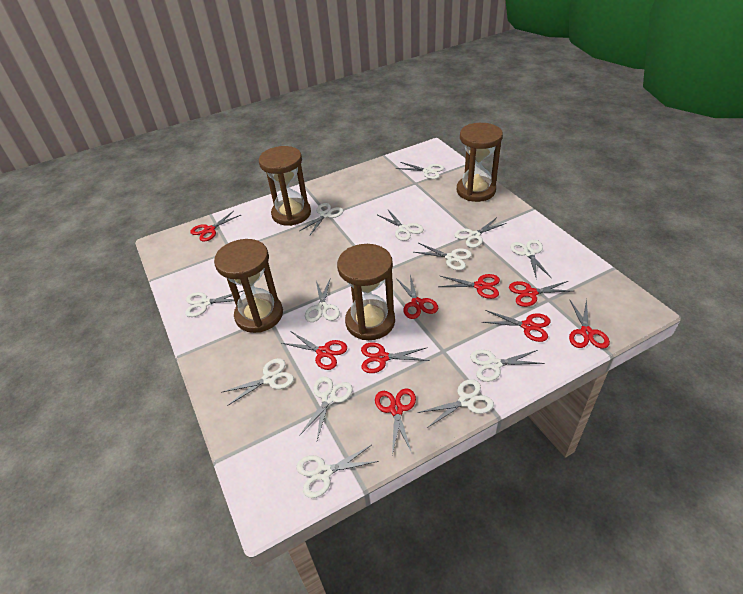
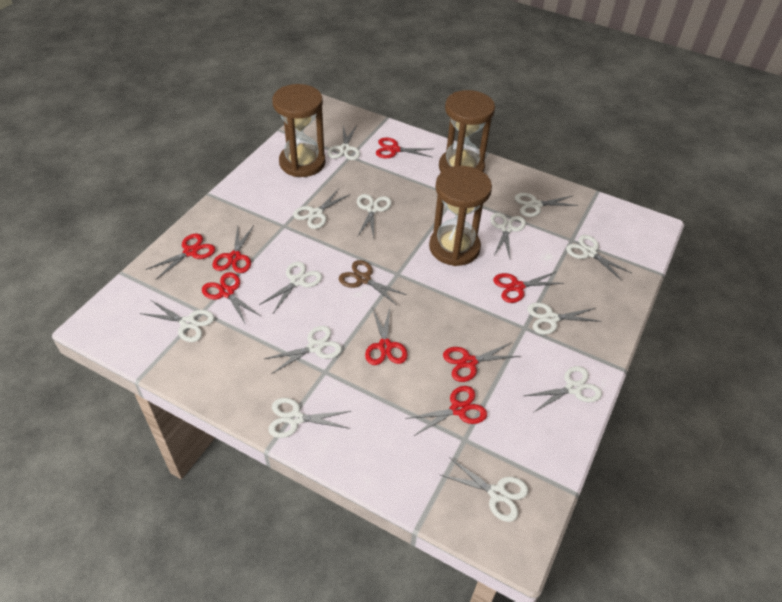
brown hourglass: 4 -> 3
brown scissors: 0 -> 1
red scissors: 9 -> 8

